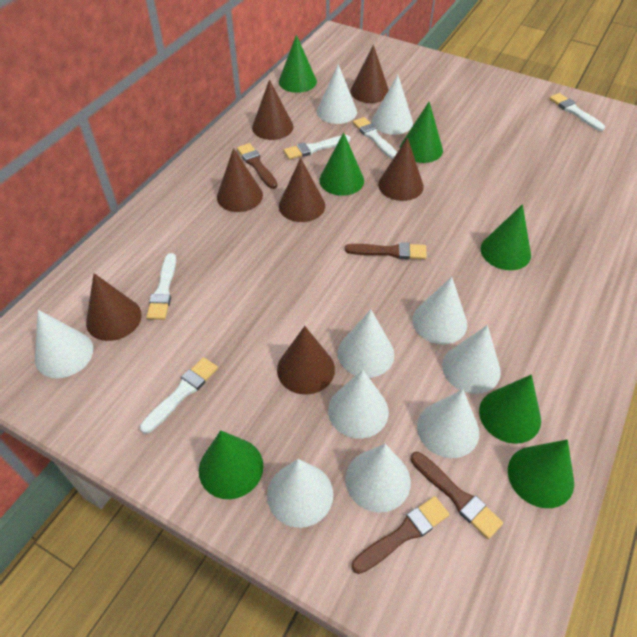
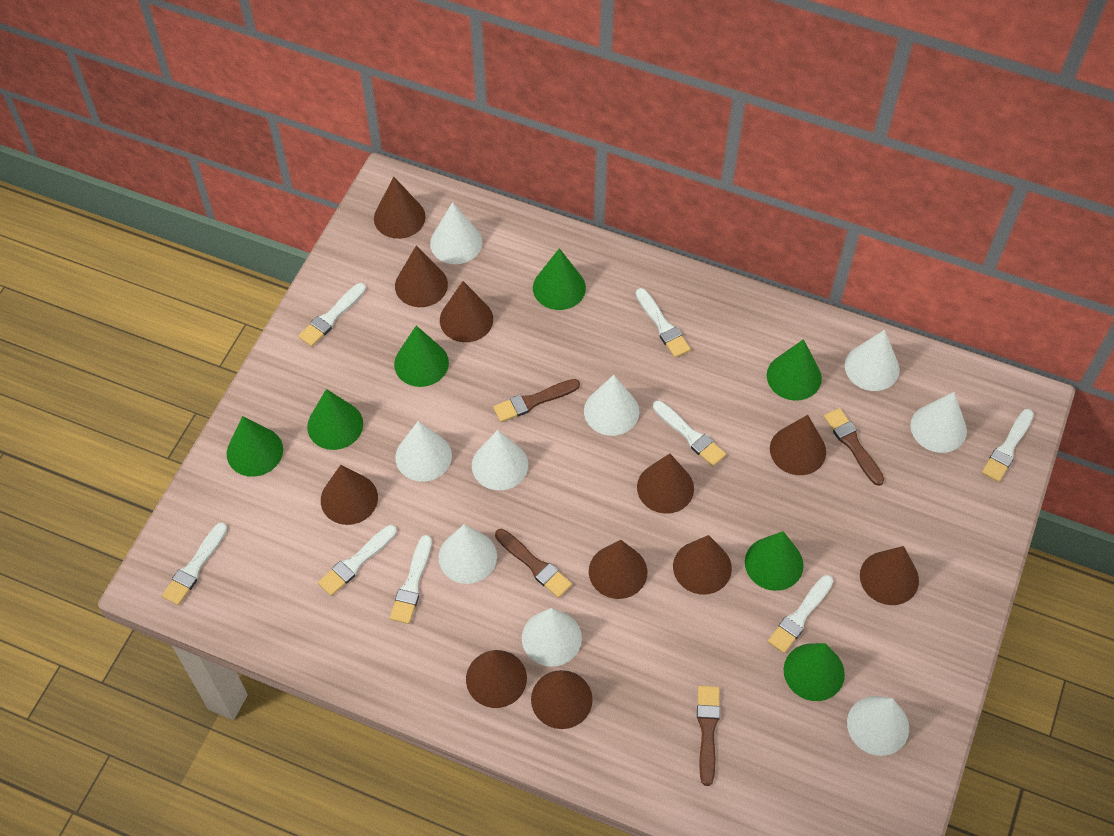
brown cone: 7 -> 11
white brush: 5 -> 8
white cone: 10 -> 9

